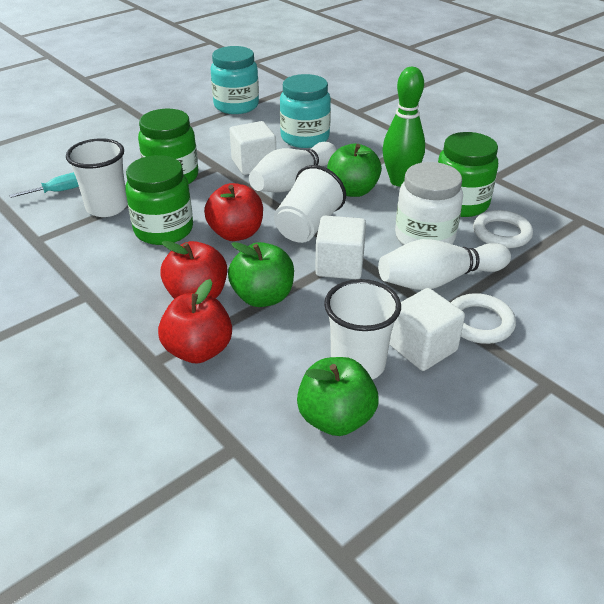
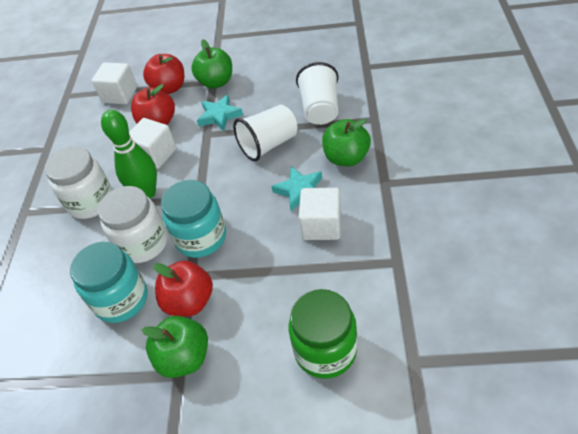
green jar: 3 -> 1
turquoise screwdriver: 1 -> 0
turquoise star: 0 -> 2
white bowling pin: 2 -> 0
white cup: 3 -> 2
white jar: 1 -> 2
white ring: 2 -> 0

